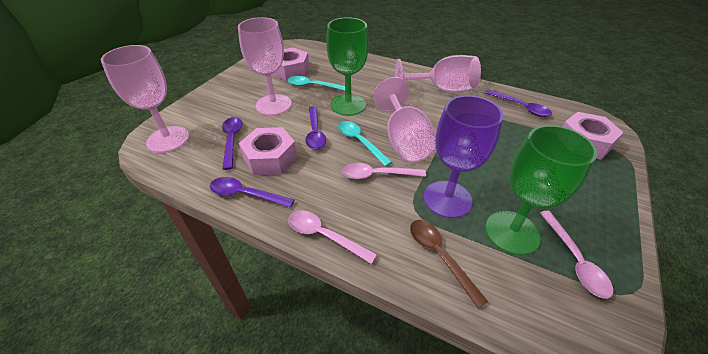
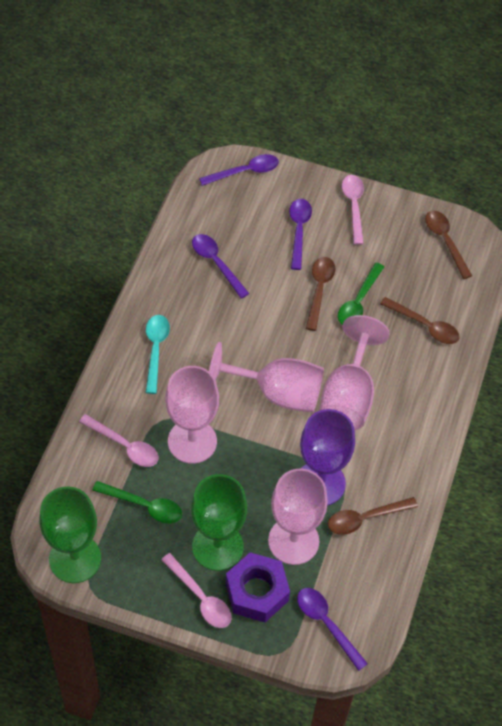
brown spoon: 1 -> 4
green spoon: 0 -> 2
pink nut: 3 -> 0
purple nut: 0 -> 1
turquoise spoon: 2 -> 1

